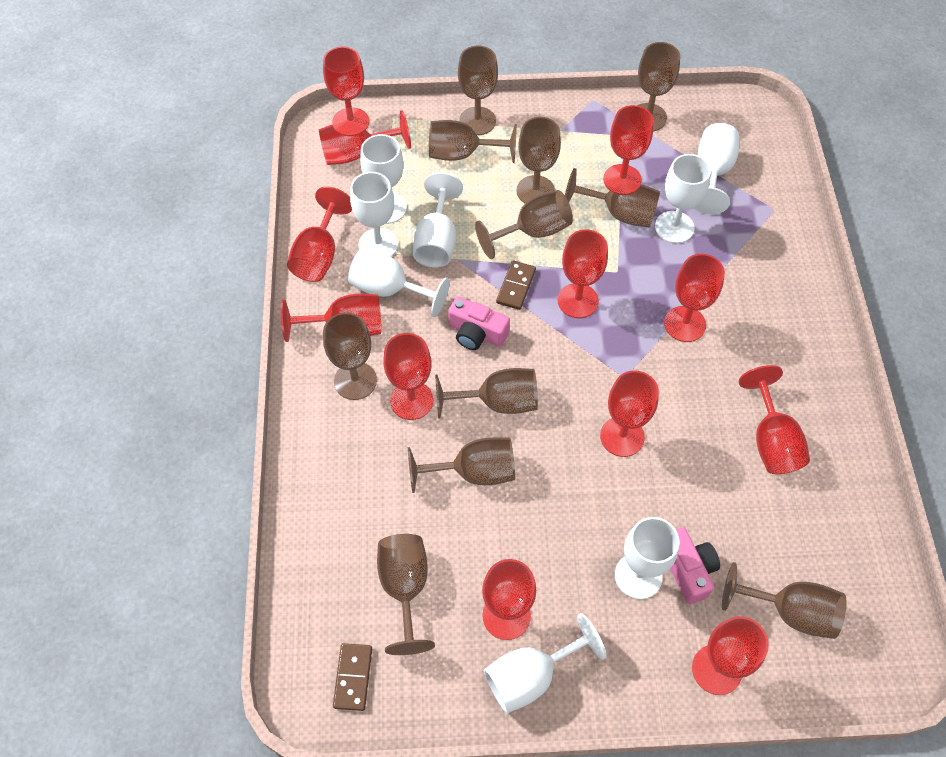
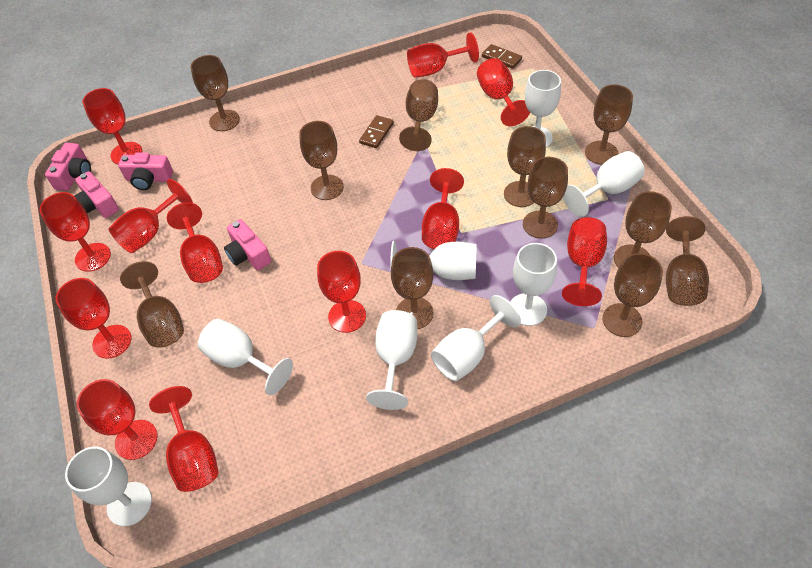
pink camera: 2 -> 4

